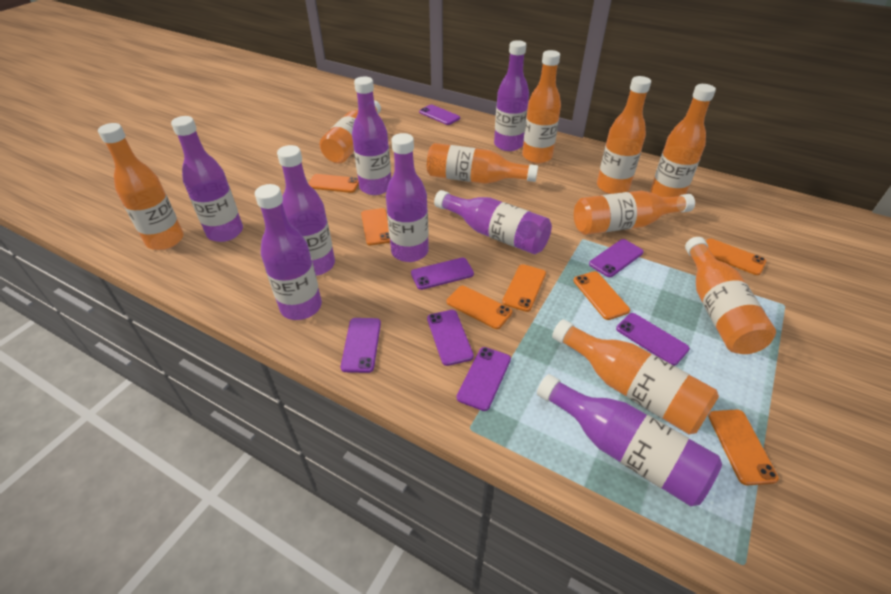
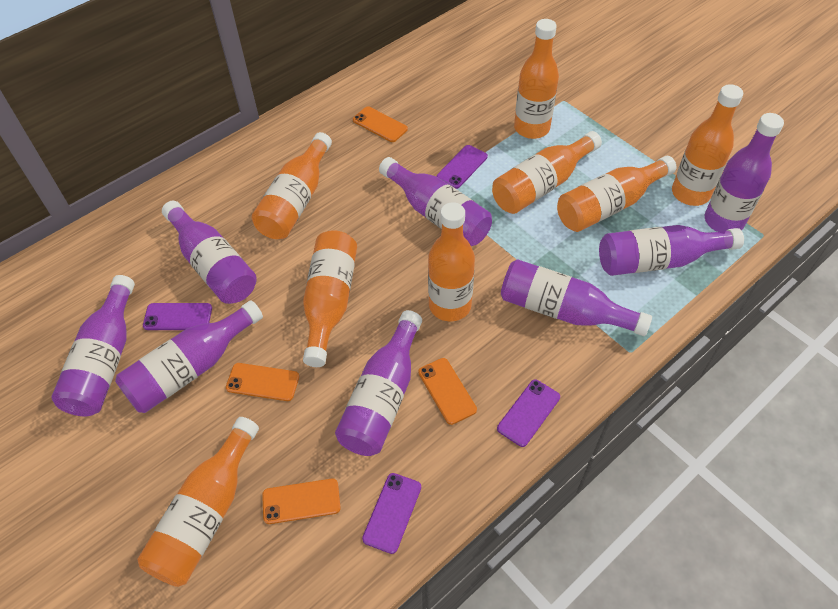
orange bottle: 9 -> 8
orange phone: 7 -> 4
purple phone: 7 -> 4

